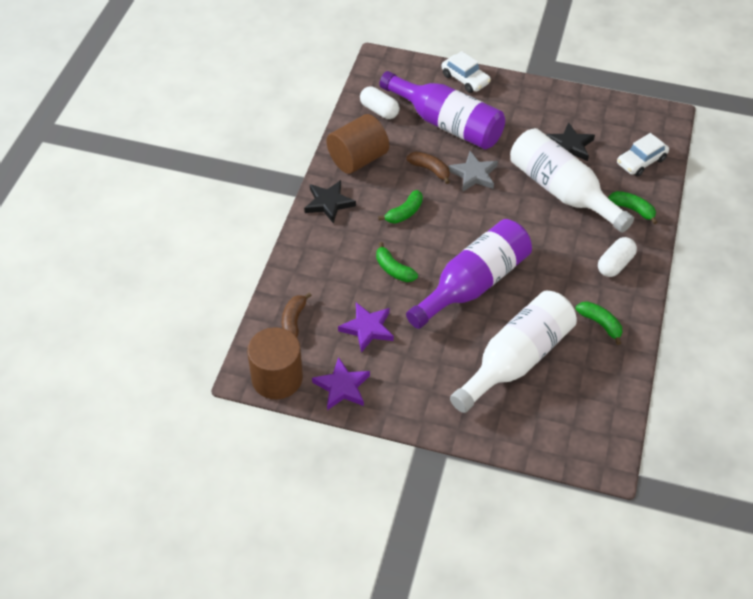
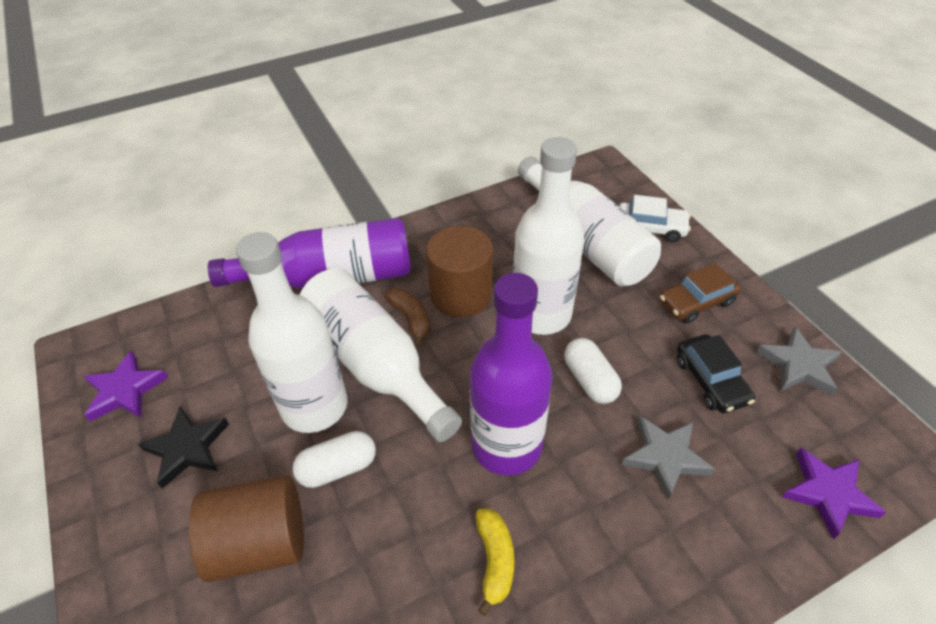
black car: 0 -> 1
black star: 2 -> 1
brown banana: 2 -> 1
brown car: 0 -> 1
green banana: 4 -> 0
grey star: 1 -> 2
white bottle: 2 -> 4
white car: 2 -> 1
yellow banana: 0 -> 1

